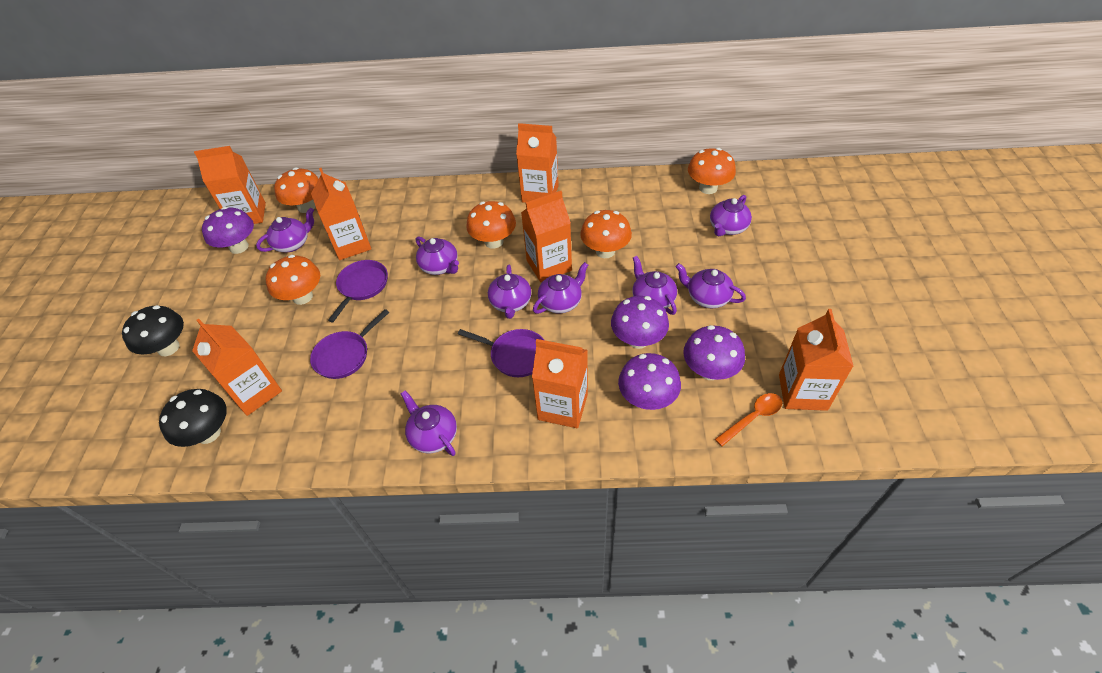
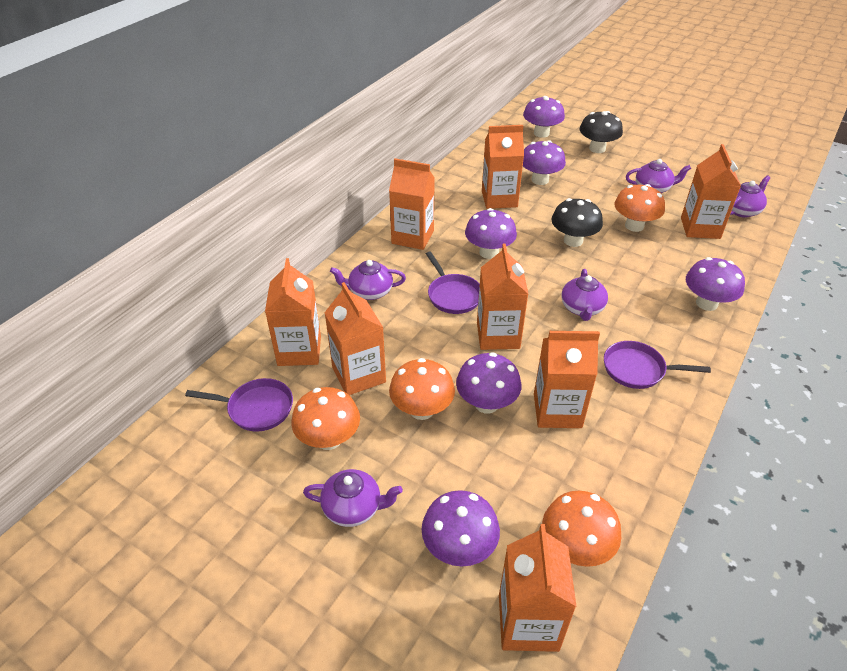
orange carton: 7 -> 8
orange mushroom: 5 -> 4
orange spoon: 1 -> 0
purple mushroom: 4 -> 6
purple teapot: 8 -> 5

